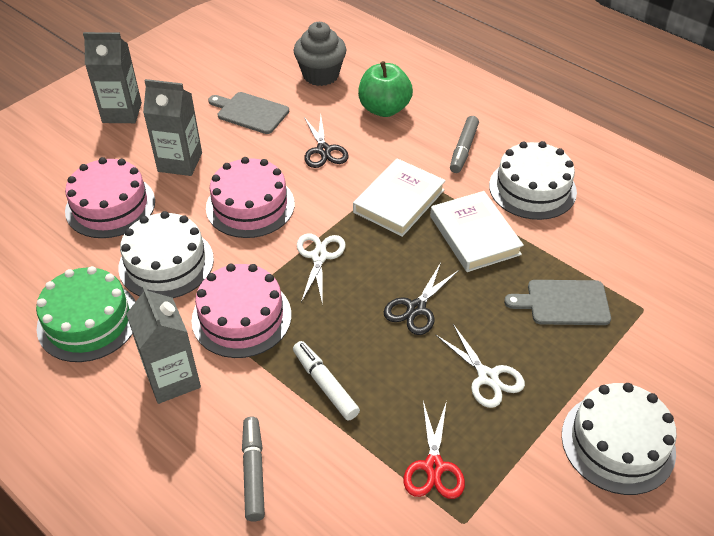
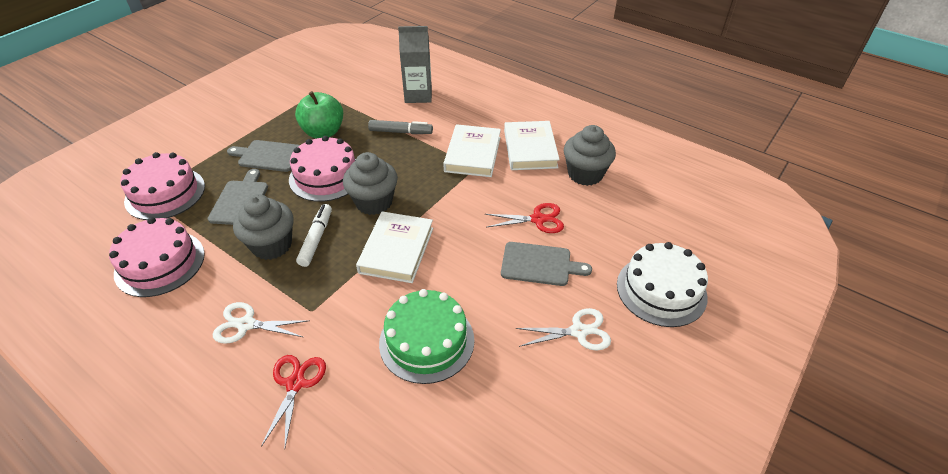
black scissors: 2 -> 0
grey carton: 3 -> 1
grey cupcake: 1 -> 3
grey cutting board: 2 -> 3
grey marker: 2 -> 1
red scissors: 1 -> 2
white book: 2 -> 3
white cake: 3 -> 1

